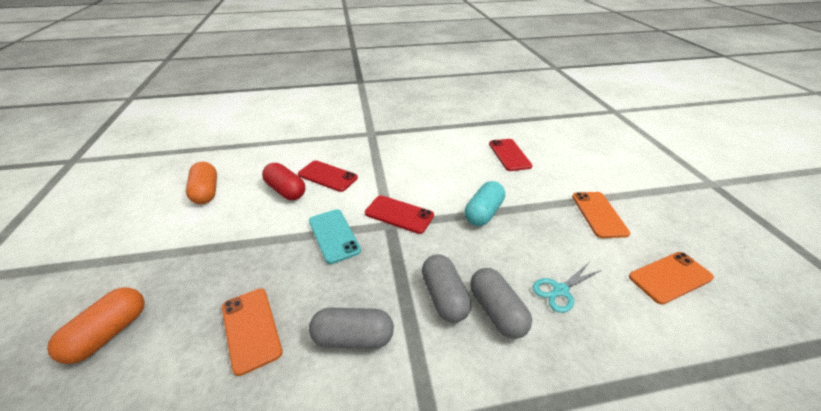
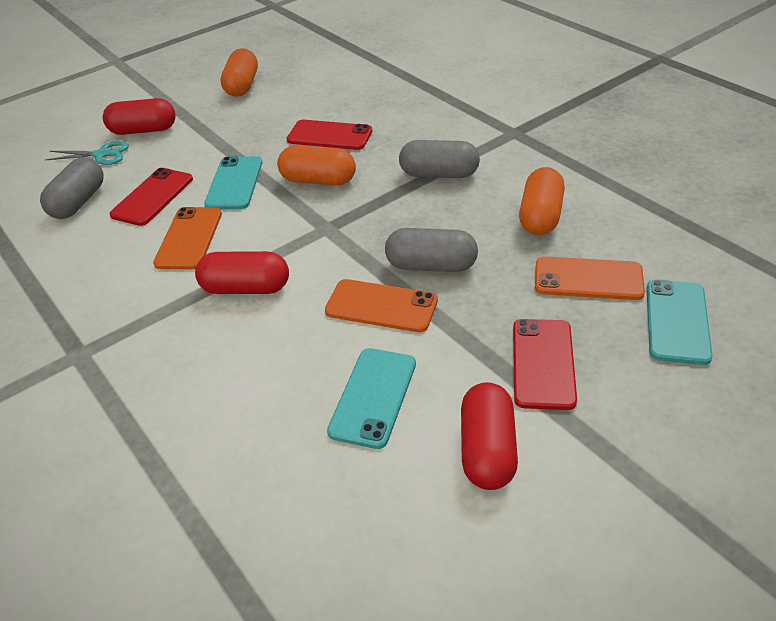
orange capsule: 2 -> 3
red capsule: 1 -> 3
turquoise capsule: 1 -> 0
turquoise phone: 1 -> 3

